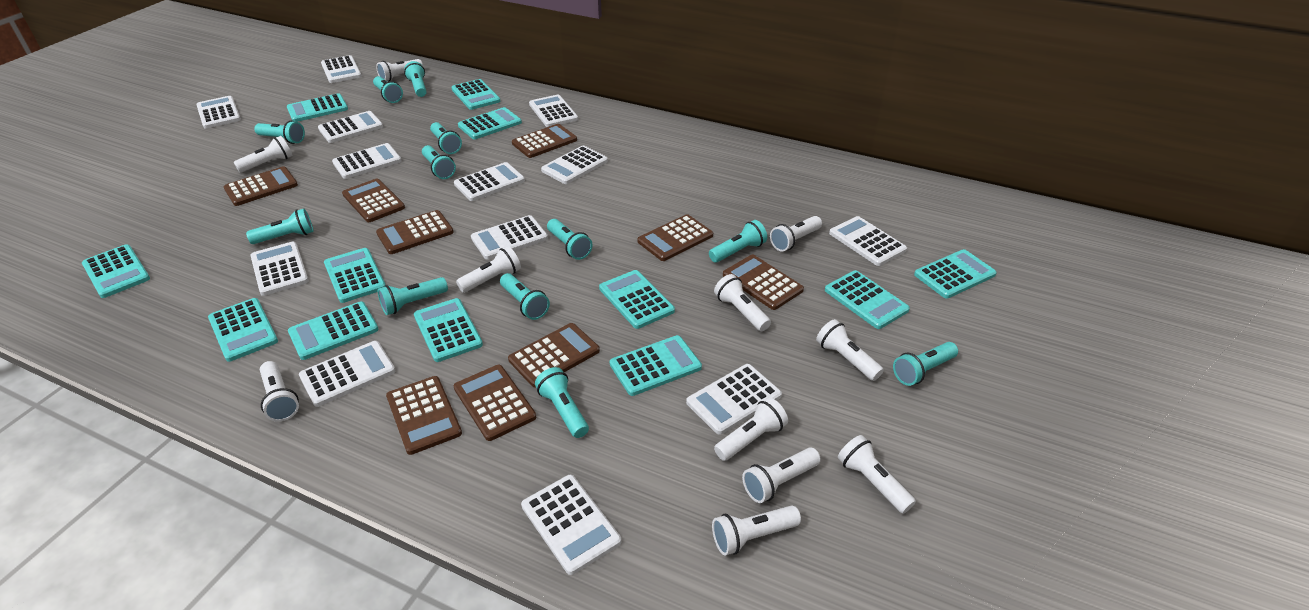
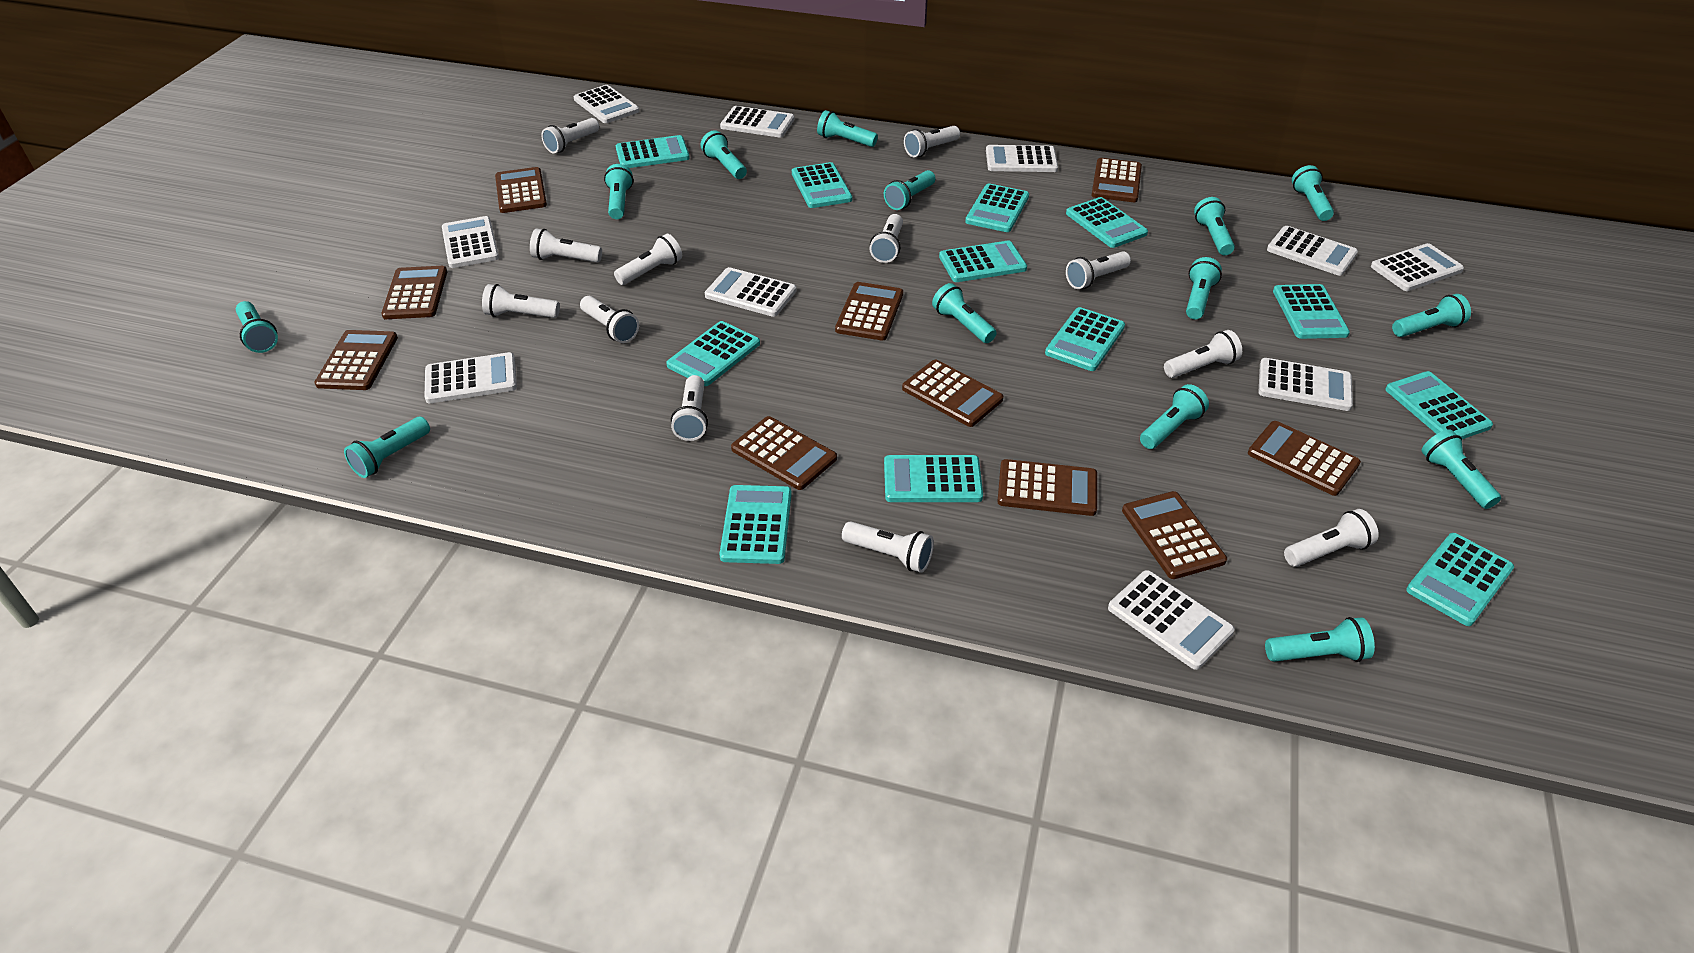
brown calculator: 9 -> 10
turquoise flashlight: 12 -> 14
white calculator: 13 -> 10
white flashlight: 11 -> 12

